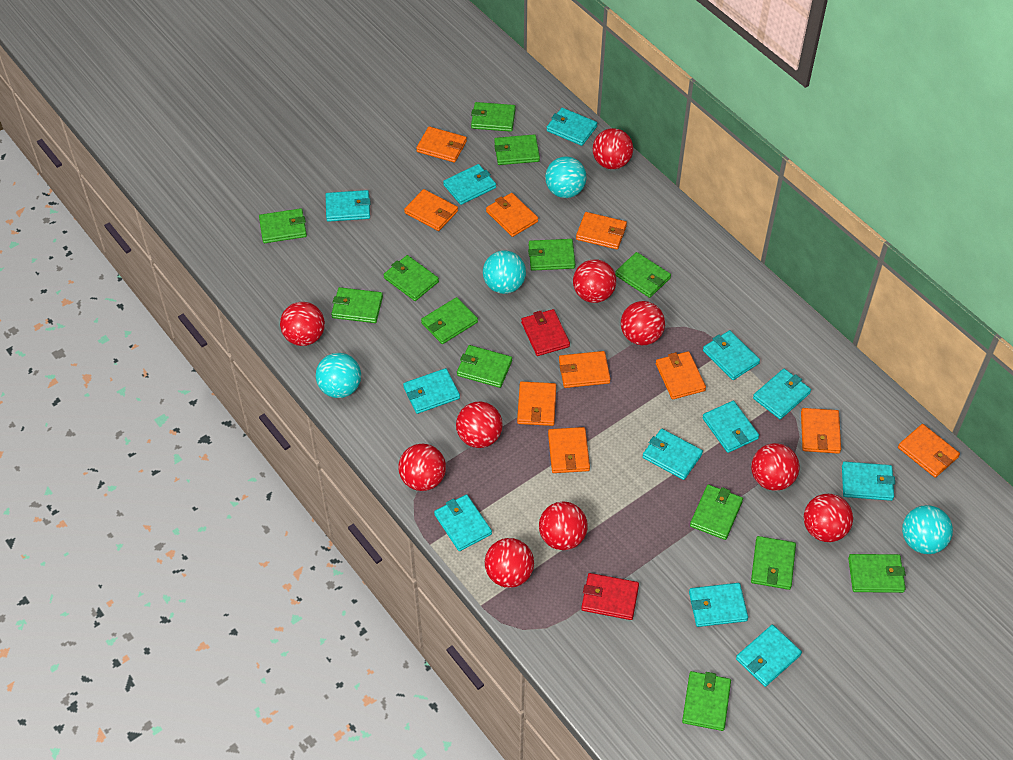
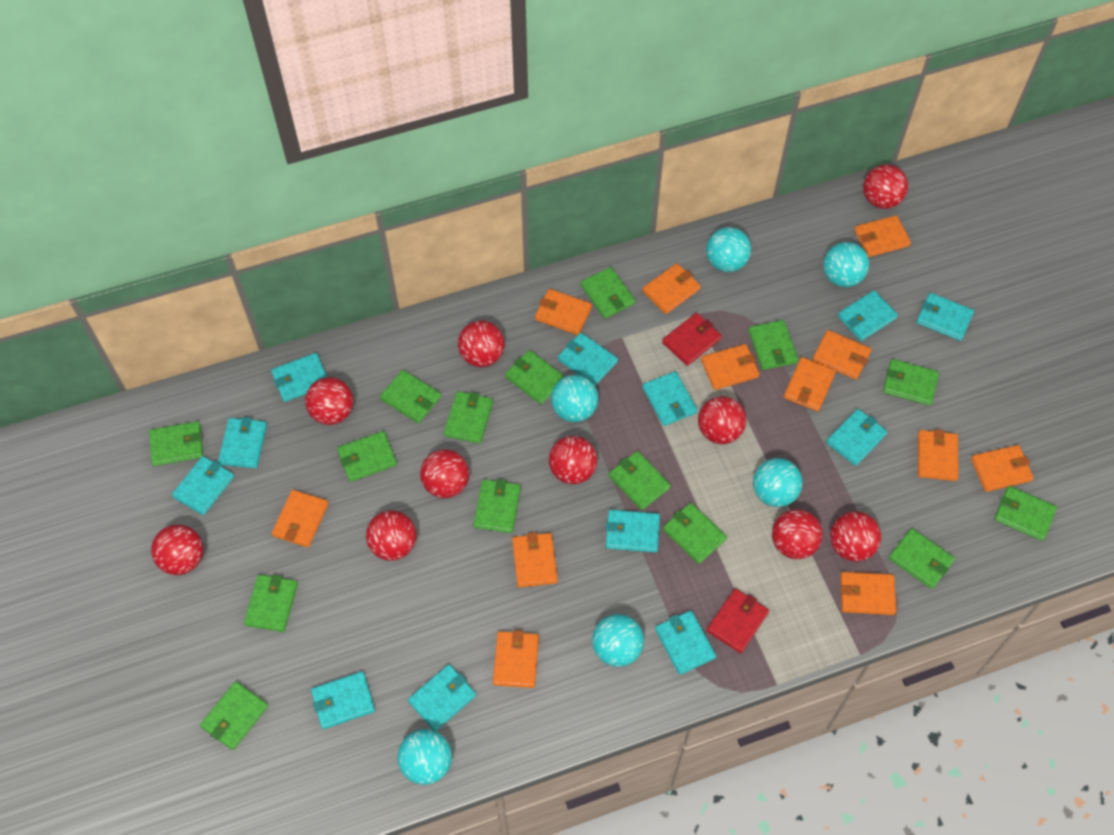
green wallet: 13 -> 15
orange wallet: 10 -> 12
turquoise ball: 4 -> 6

